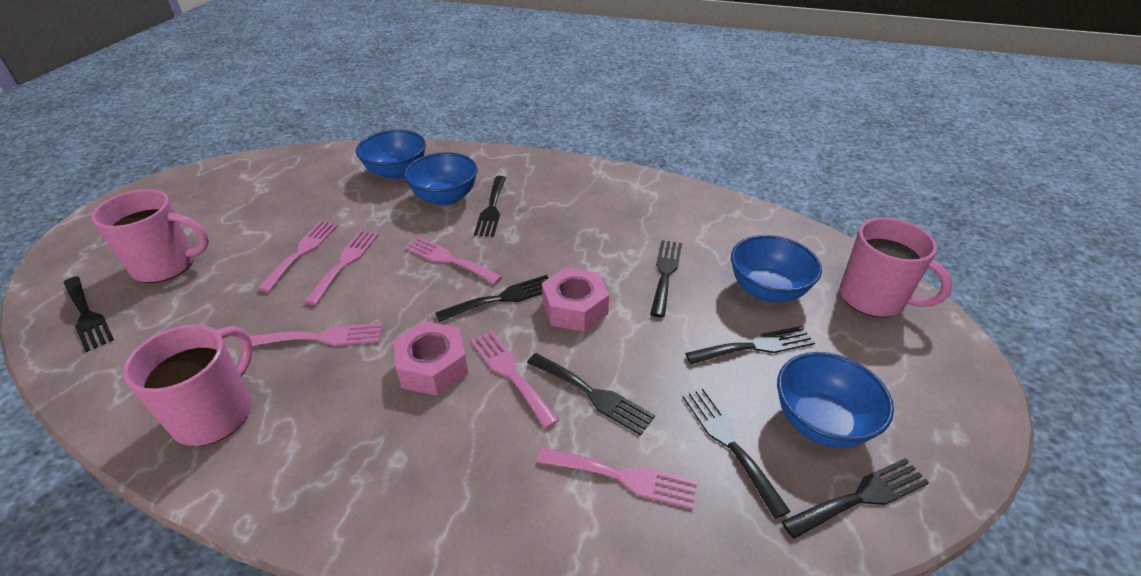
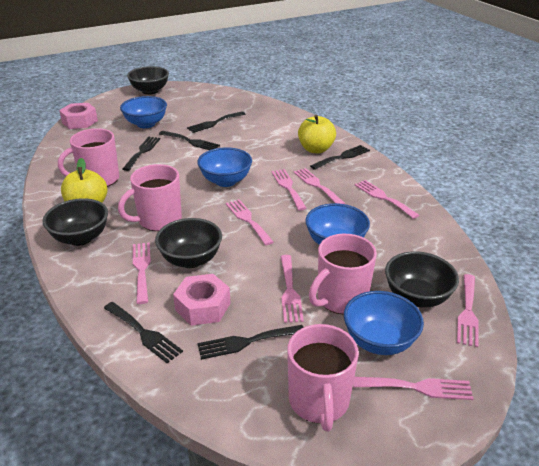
black bowl: 0 -> 4
black fork: 8 -> 6
pink fork: 6 -> 8
pink mug: 3 -> 4
yellow apple: 0 -> 2

